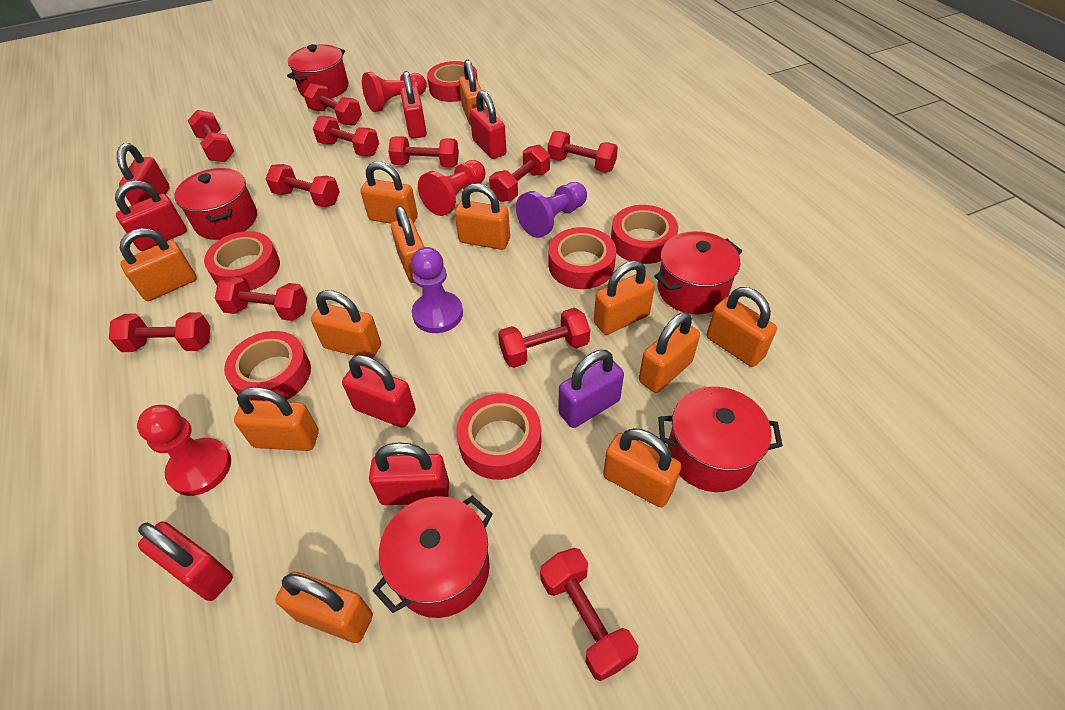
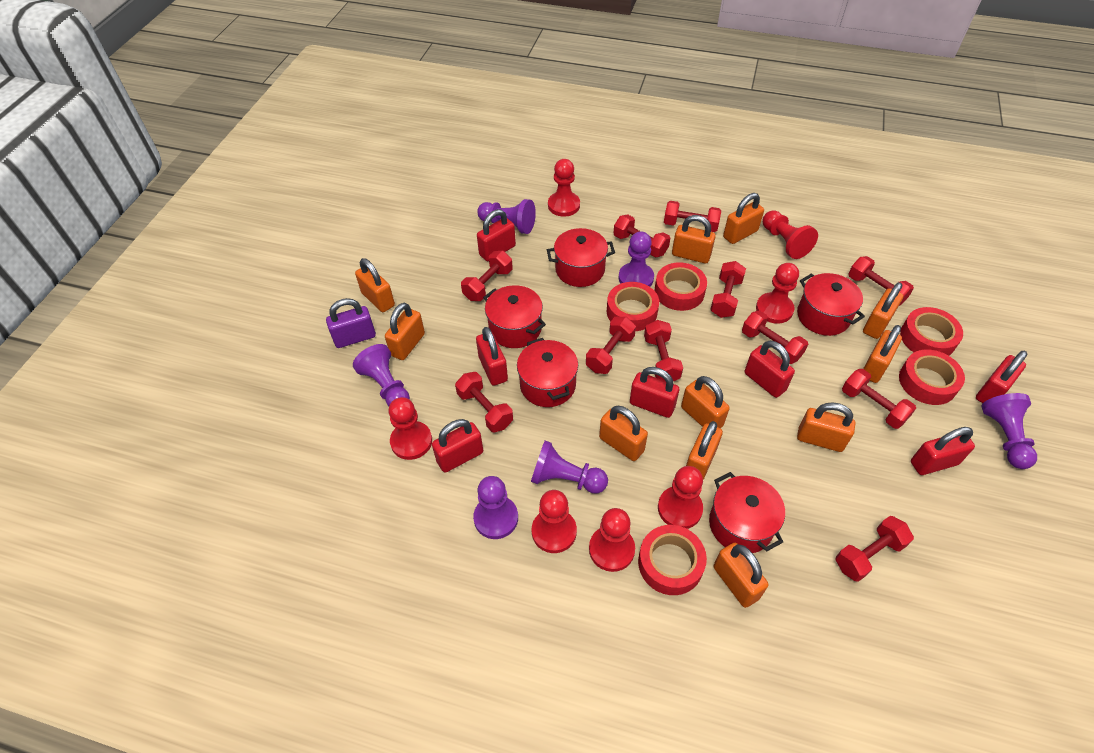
orange padlock: 12 -> 11
purple pawn: 2 -> 6
red pawn: 3 -> 7
red tape: 6 -> 5

